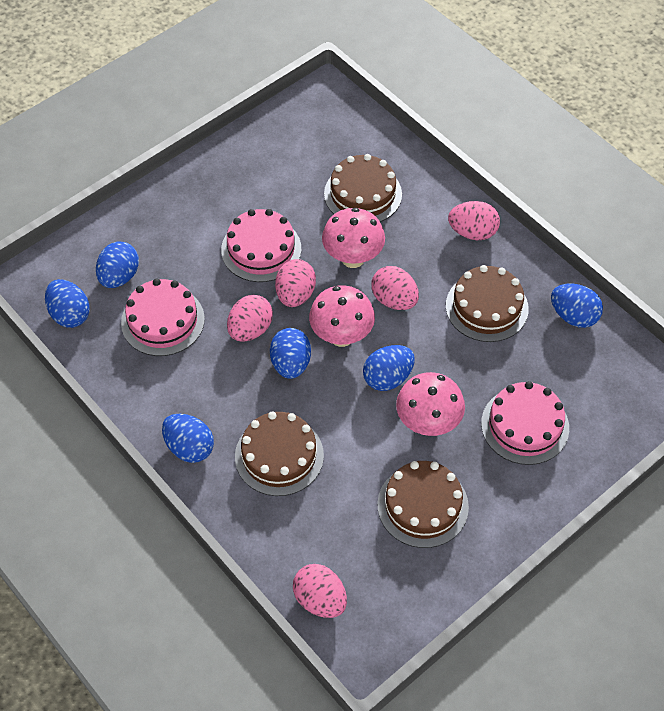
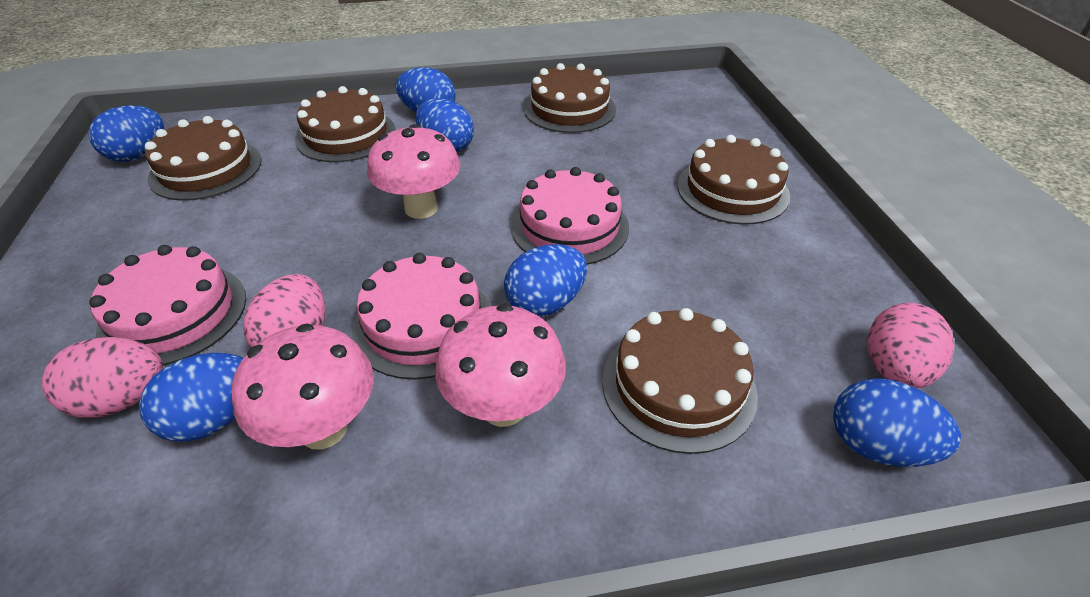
brown cake: 4 -> 5
pink egg: 5 -> 3

